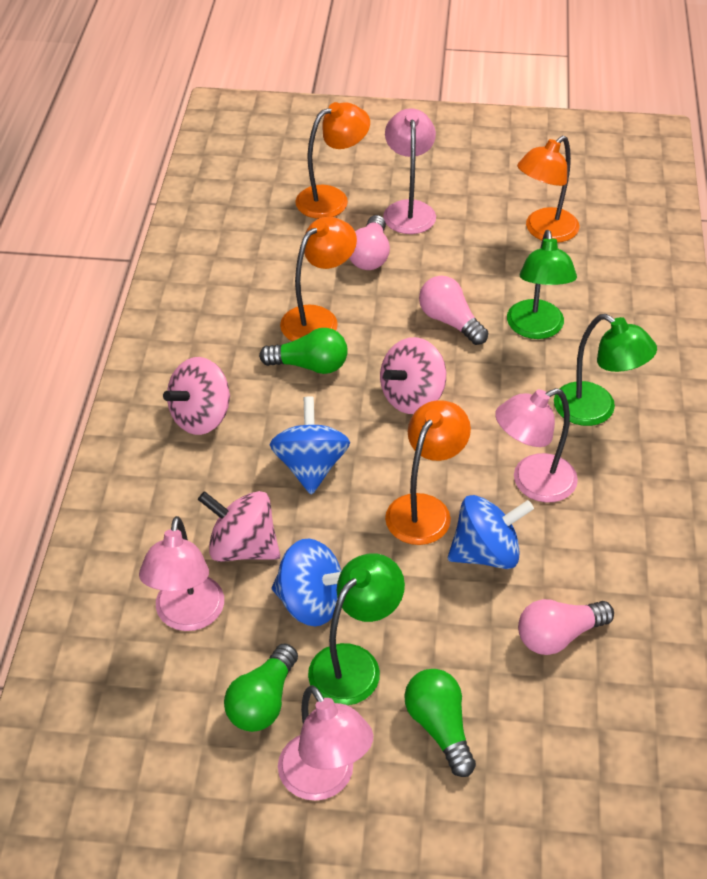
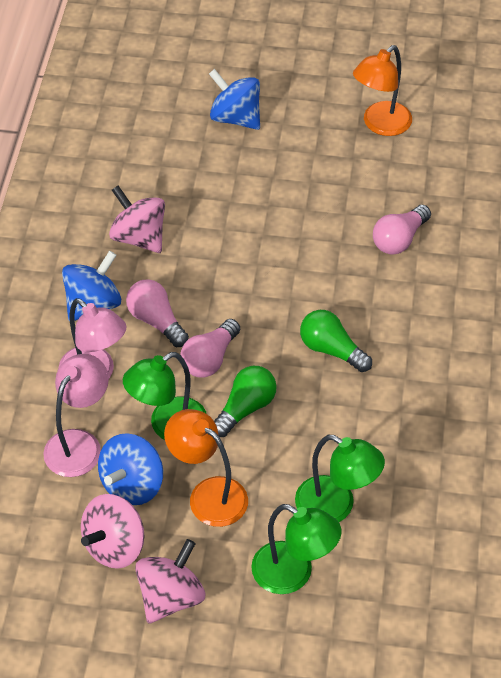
green light bulb: 3 -> 2
orange lamp: 4 -> 2
pink lamp: 4 -> 2

